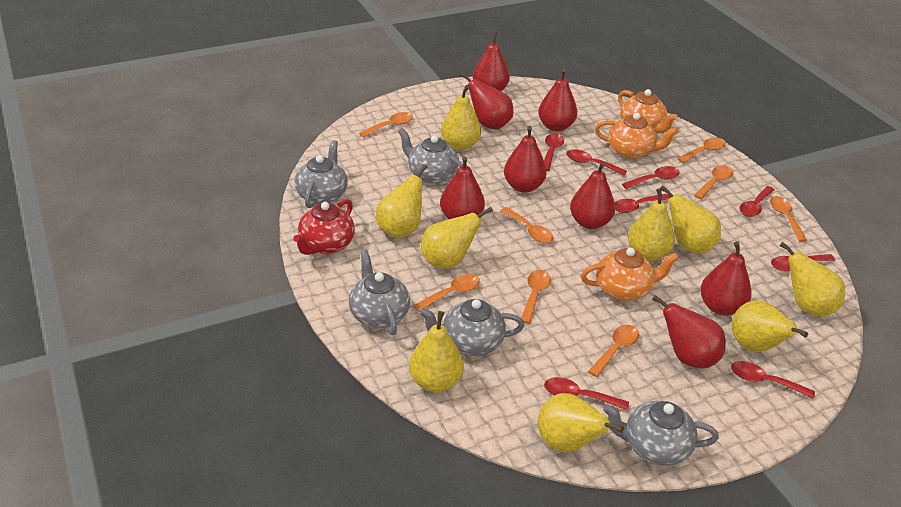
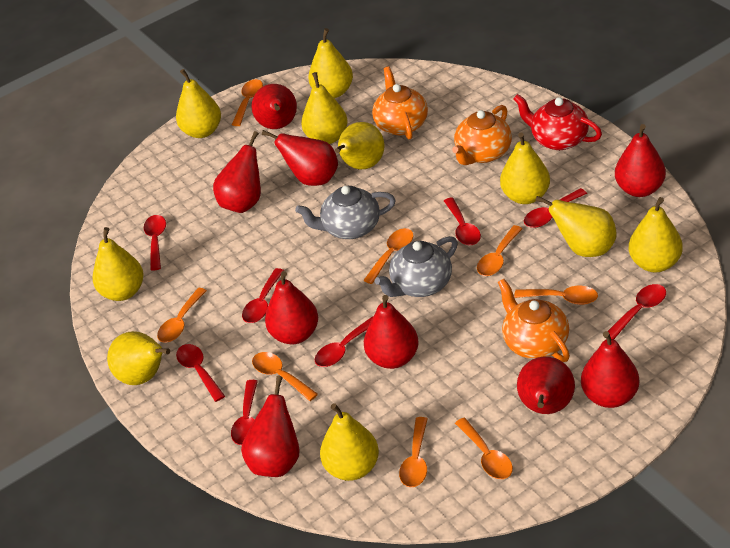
grey teapot: 5 -> 2
red pear: 8 -> 9
yellow pear: 9 -> 10

